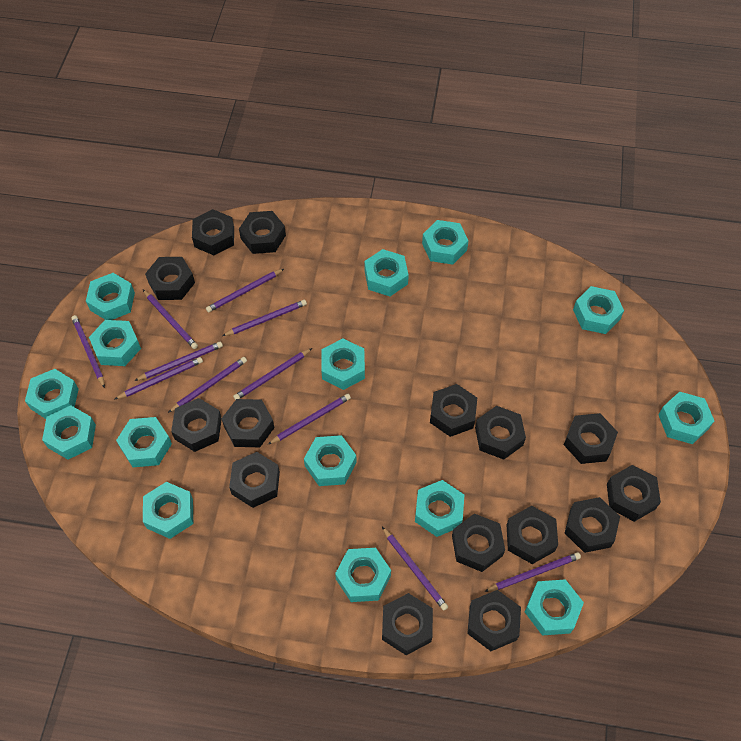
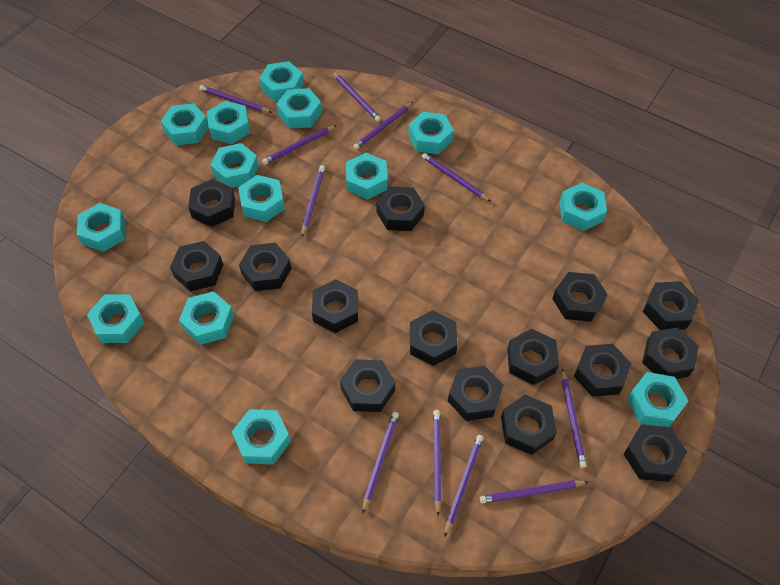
turquoise nut: 15 -> 14

